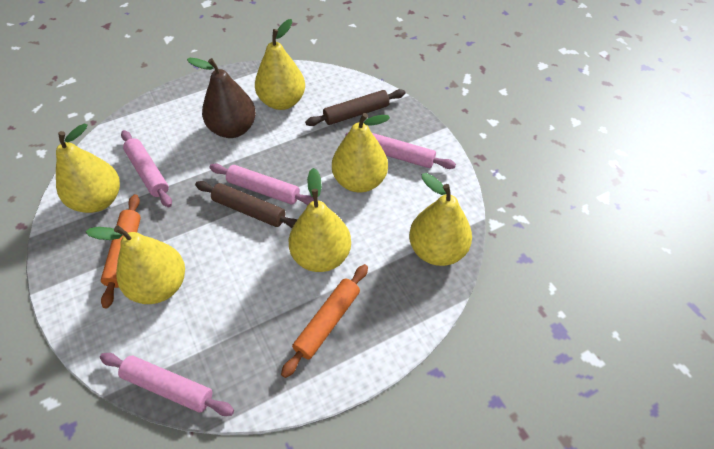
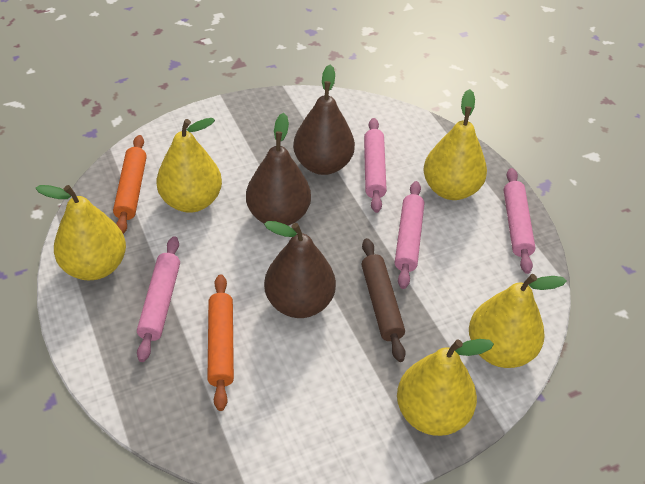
brown pear: 1 -> 3
brown rolling pin: 2 -> 1
yellow pear: 6 -> 5

